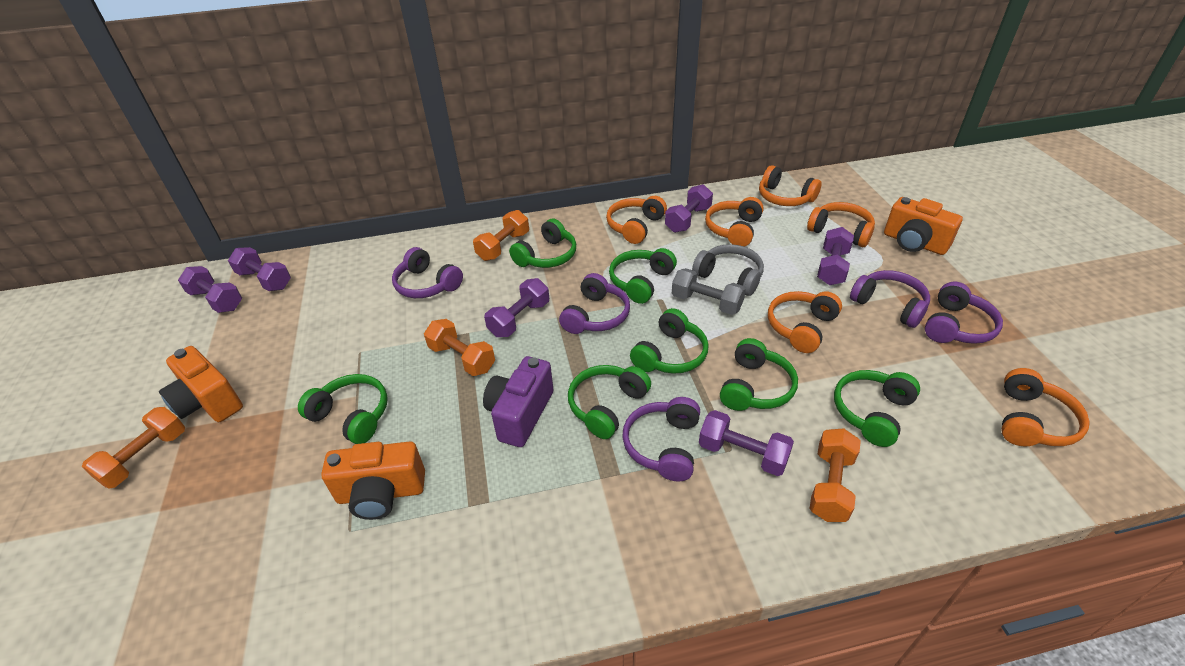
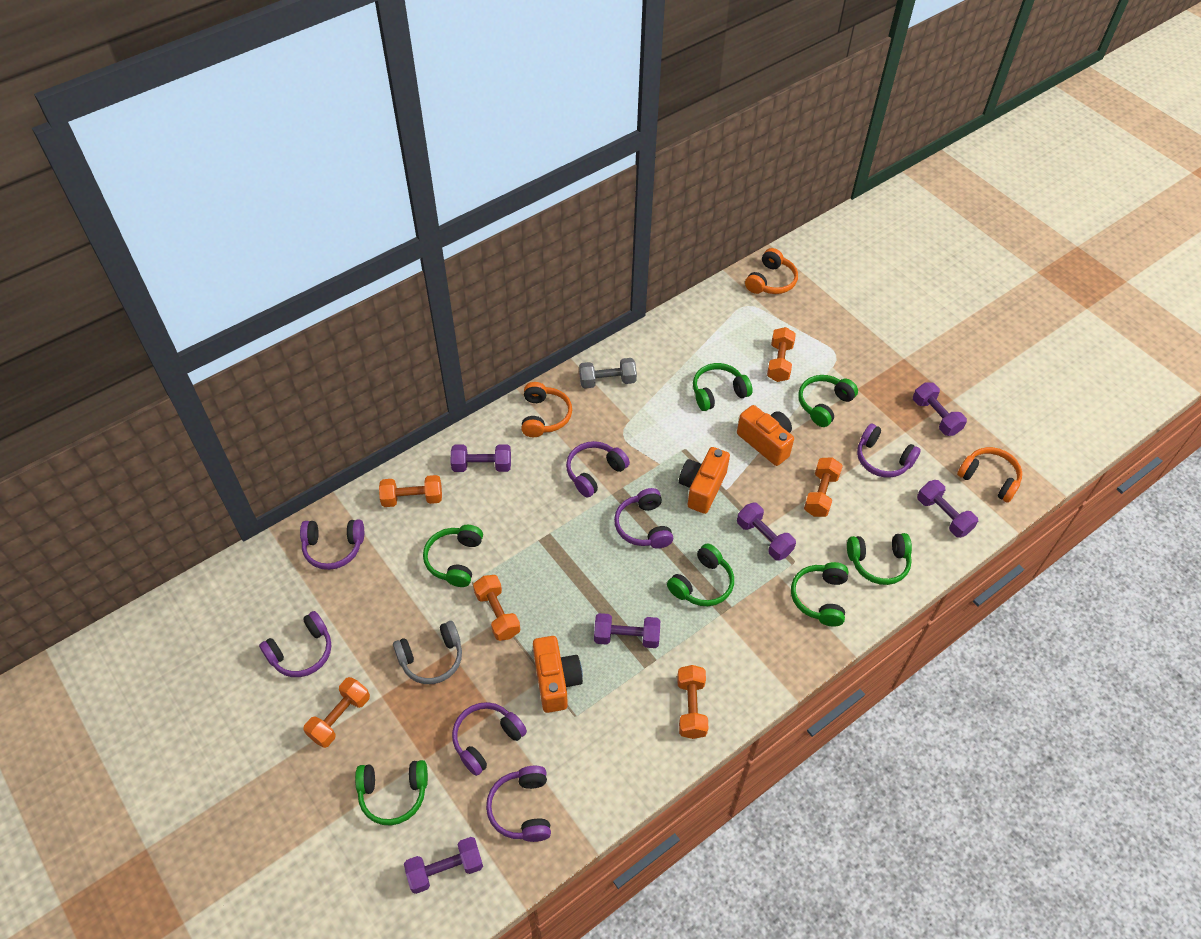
orange dumbbell: 4 -> 6
orange headphones: 6 -> 3
purple camera: 1 -> 0
purple headphones: 5 -> 7

